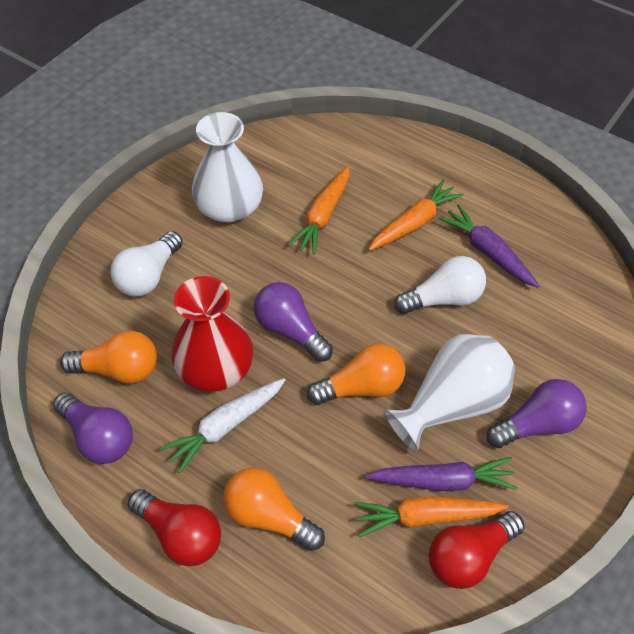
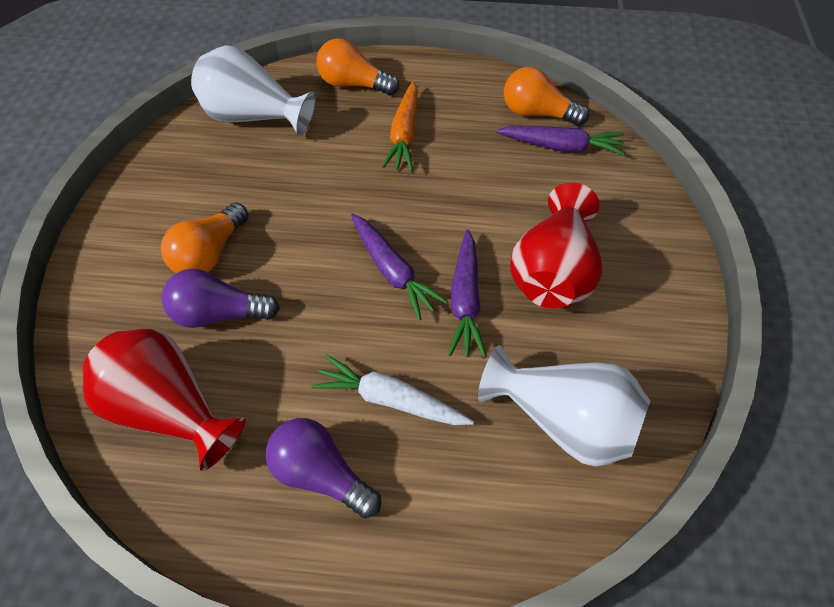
orange carrot: 3 -> 1
purple carrot: 2 -> 3
purple light bulb: 3 -> 2
red light bulb: 2 -> 0
red vase: 1 -> 2
white light bulb: 2 -> 0

